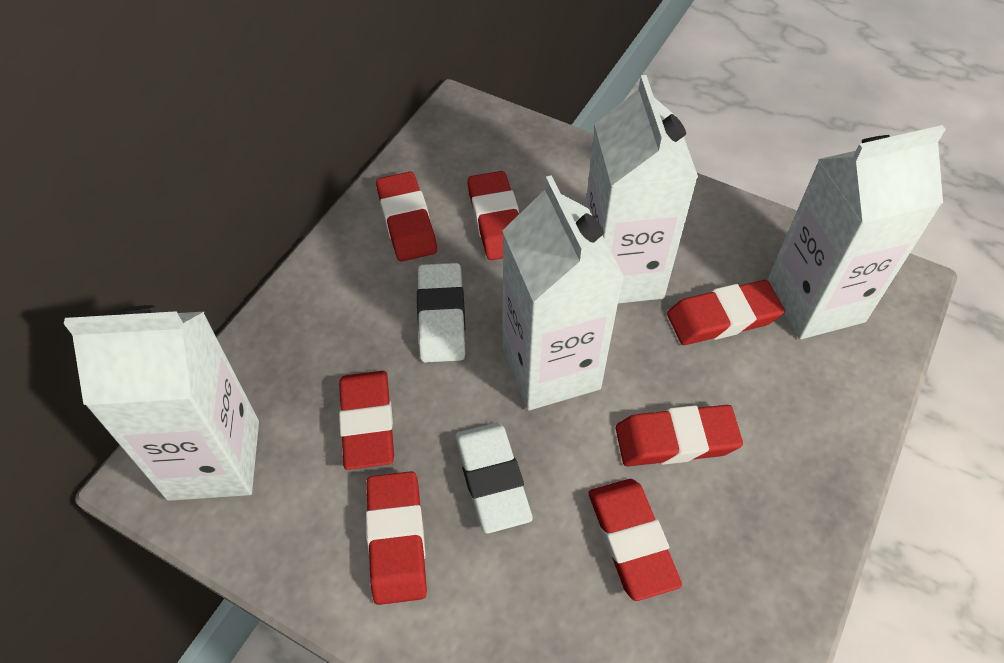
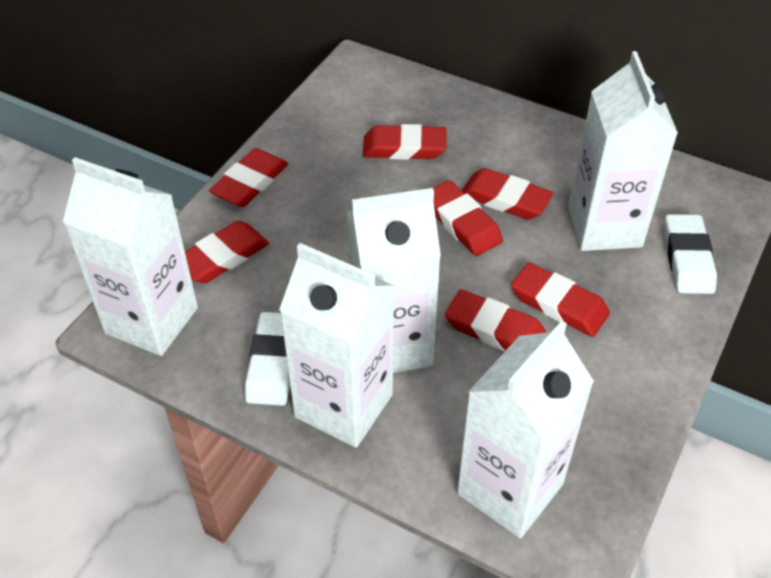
white carton: 4 -> 5

